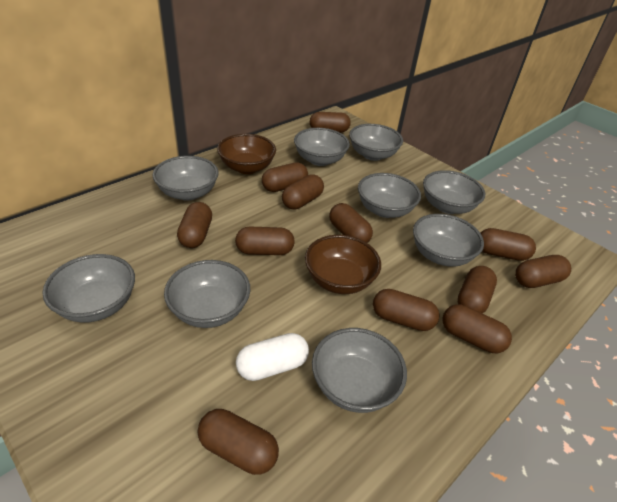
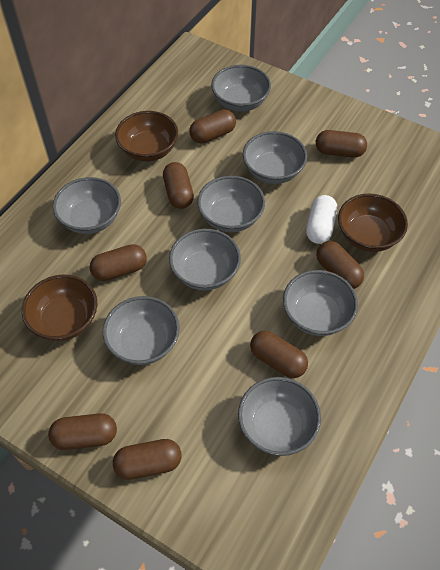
brown bowl: 2 -> 3
brown capsule: 12 -> 8
grey bowl: 9 -> 8

